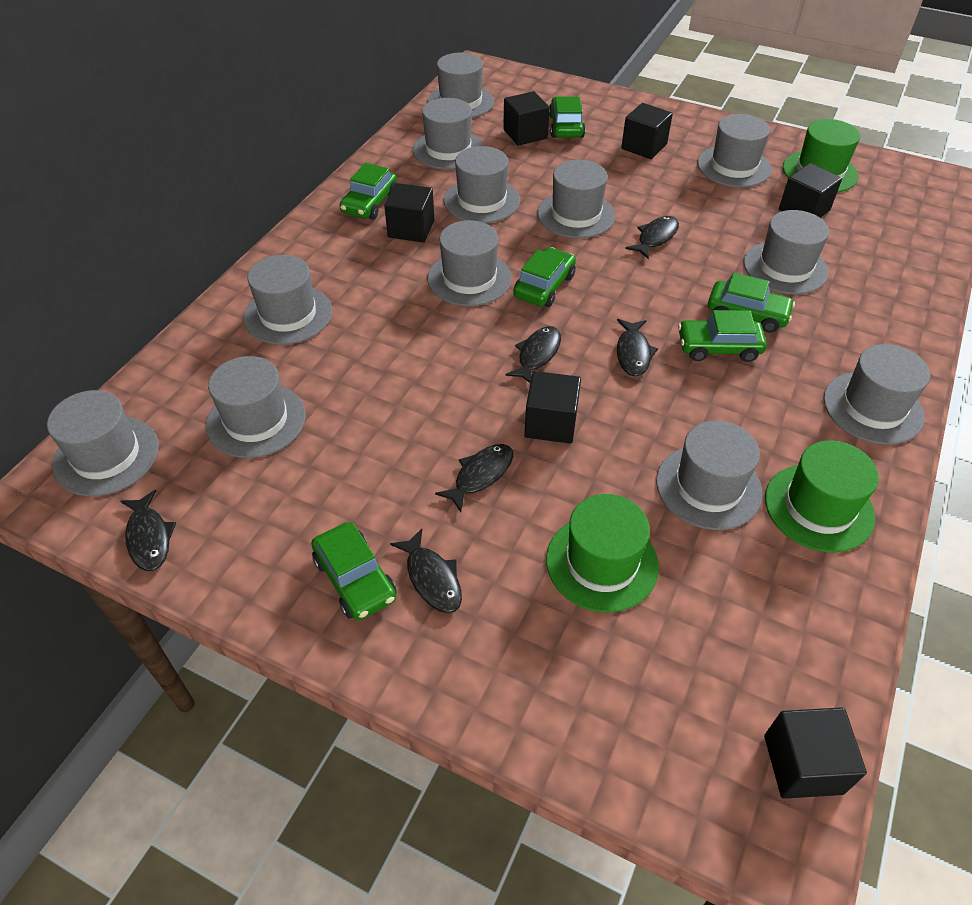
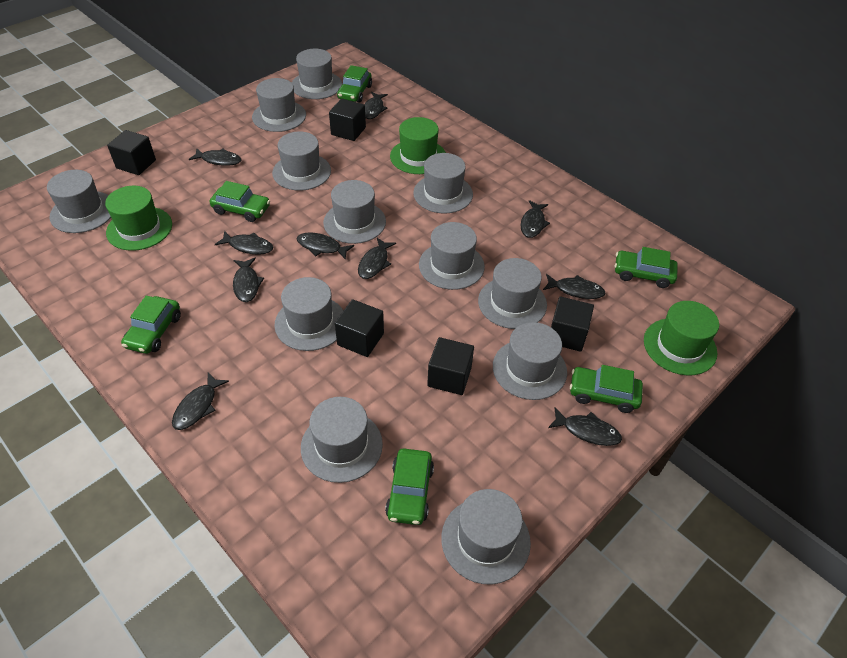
black cube: 6 -> 5
black fish: 6 -> 10

